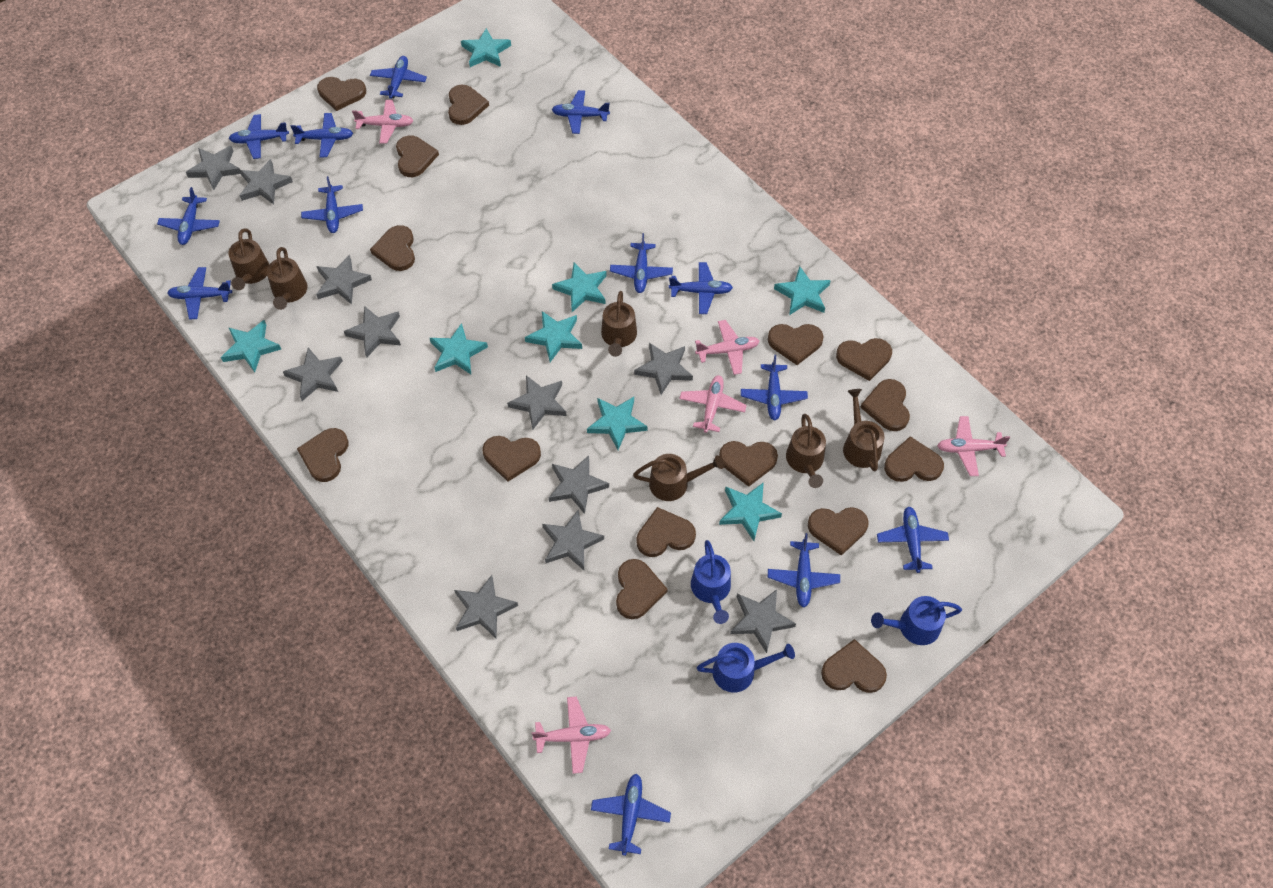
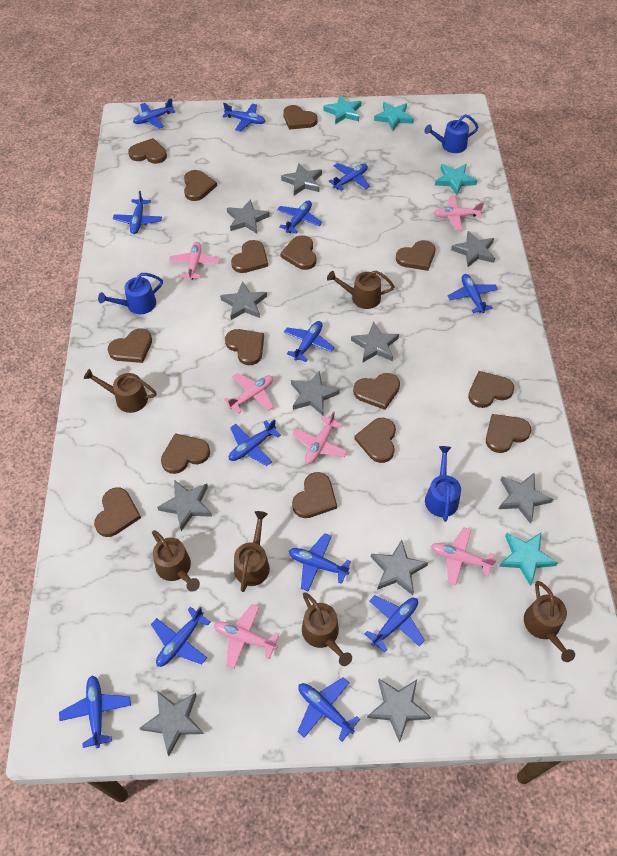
pink plane: 5 -> 6
turquoise star: 8 -> 4

